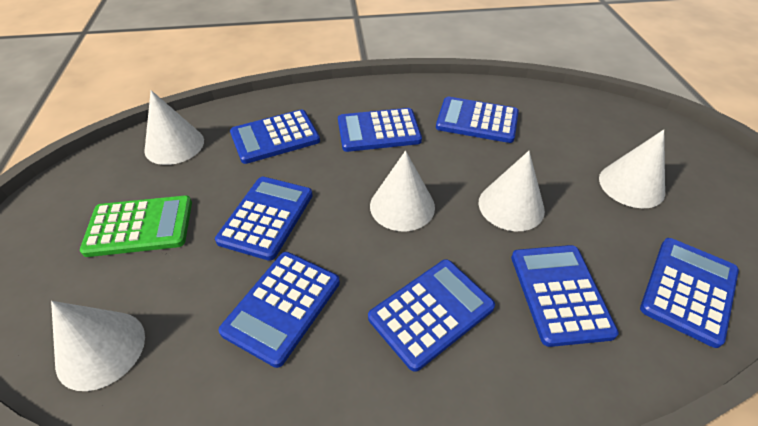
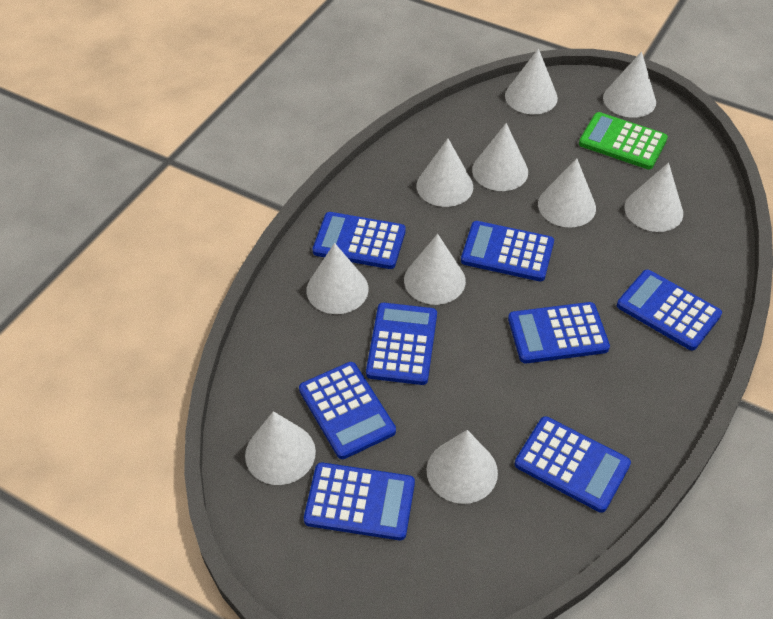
white cone: 5 -> 10

